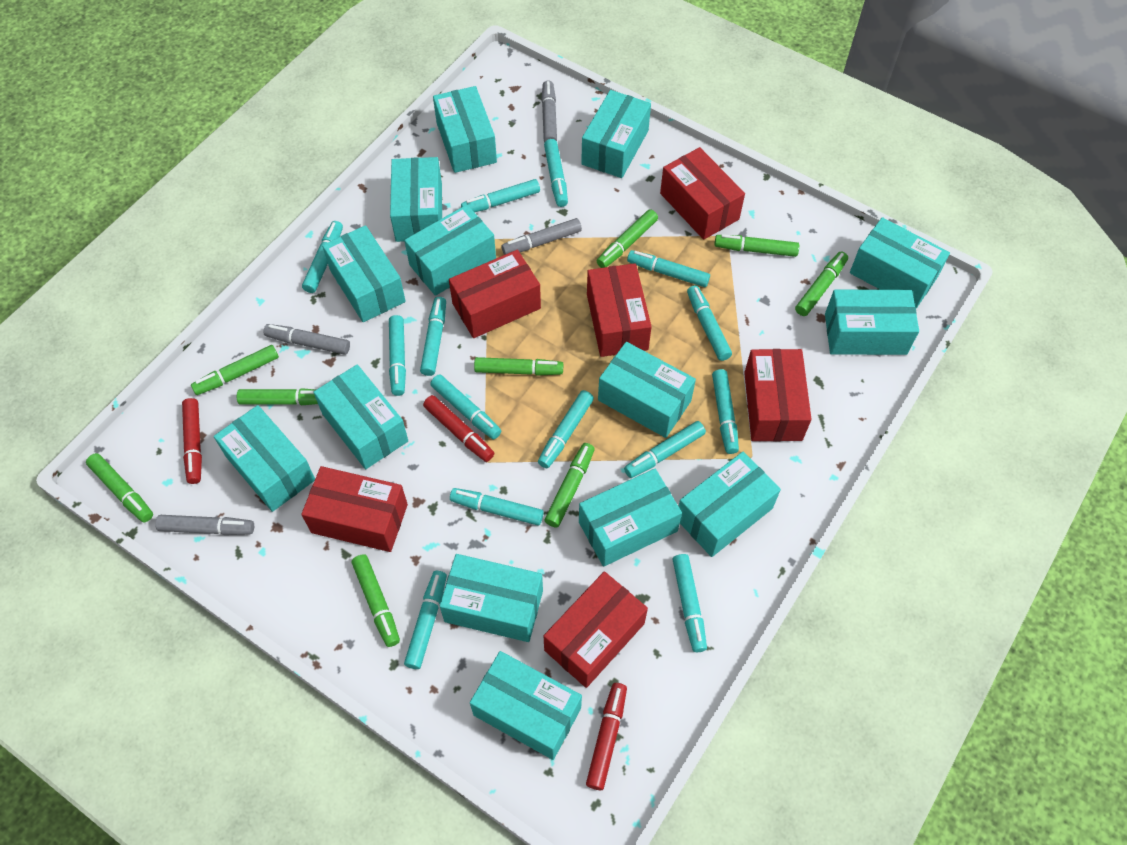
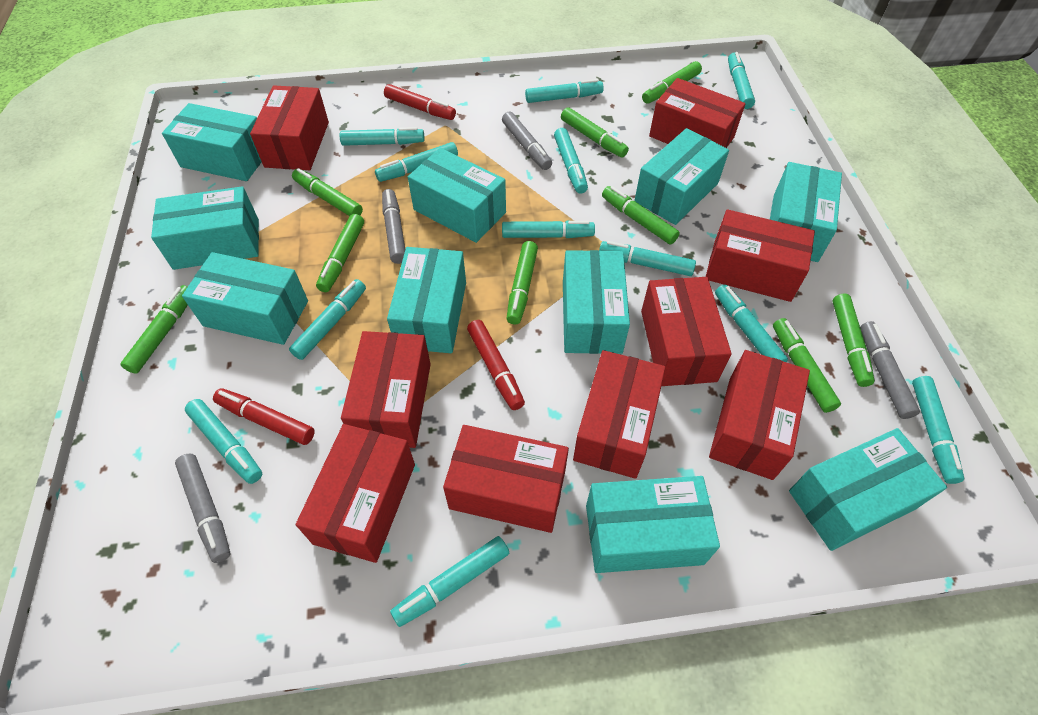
red box: 6 -> 9
turquoise box: 14 -> 10
turquoise marker: 14 -> 12

